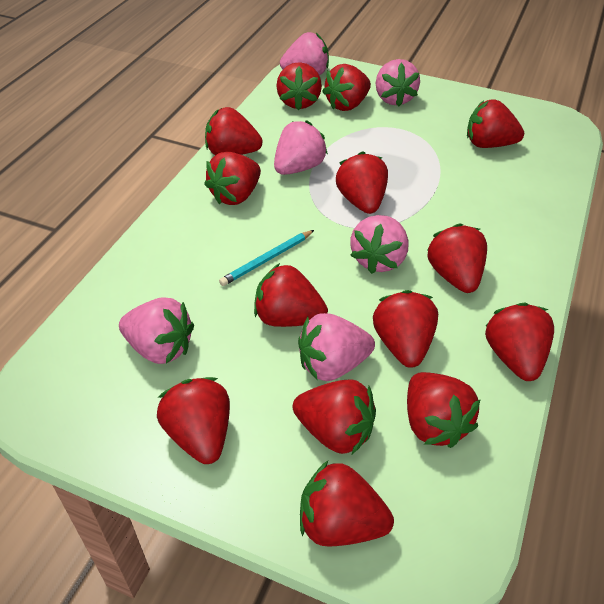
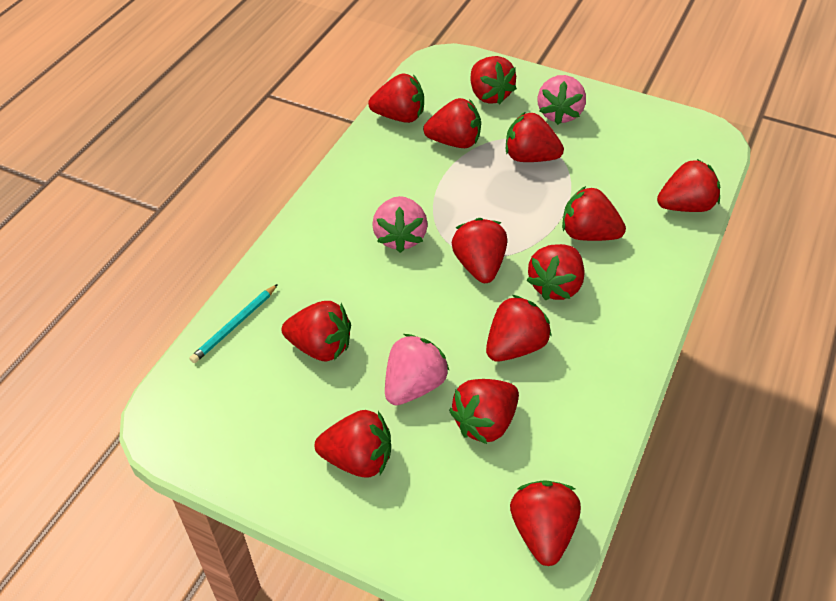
pink strawberry: 6 -> 3
red strawberry: 14 -> 13

